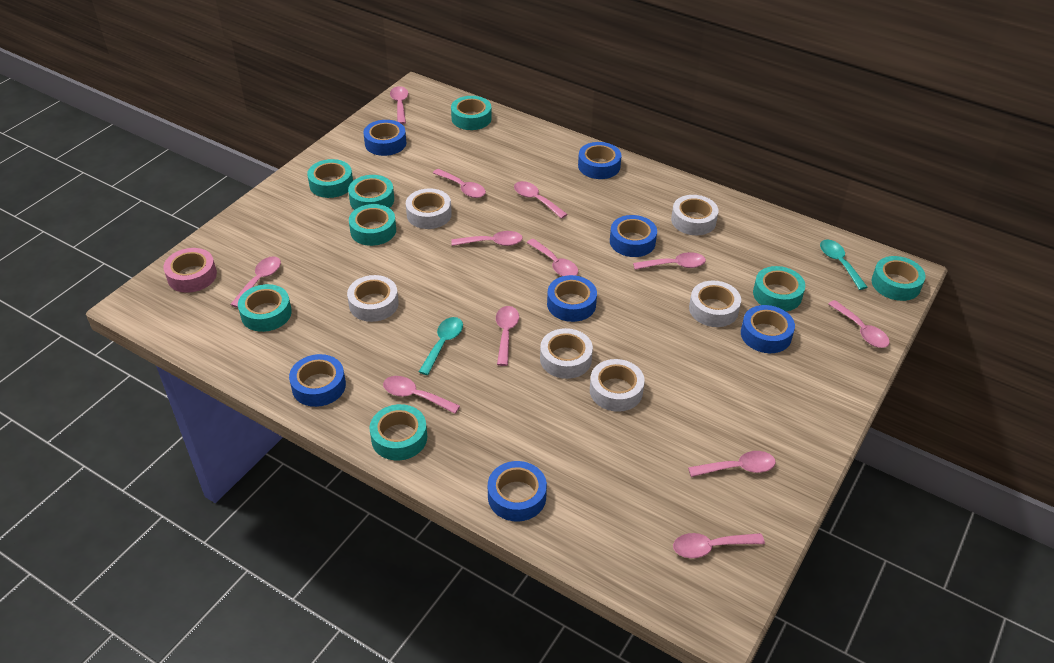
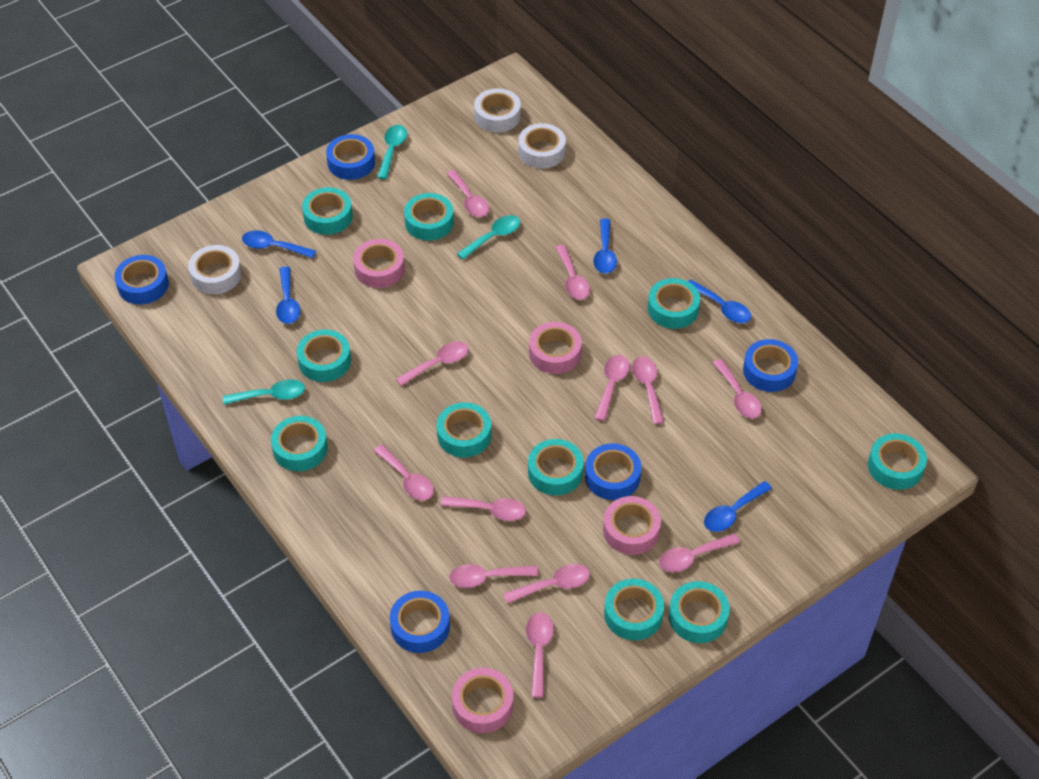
blue spoon: 0 -> 5
blue tape: 7 -> 5
pink tape: 1 -> 4
turquoise spoon: 2 -> 3
turquoise tape: 8 -> 10
white tape: 6 -> 3

